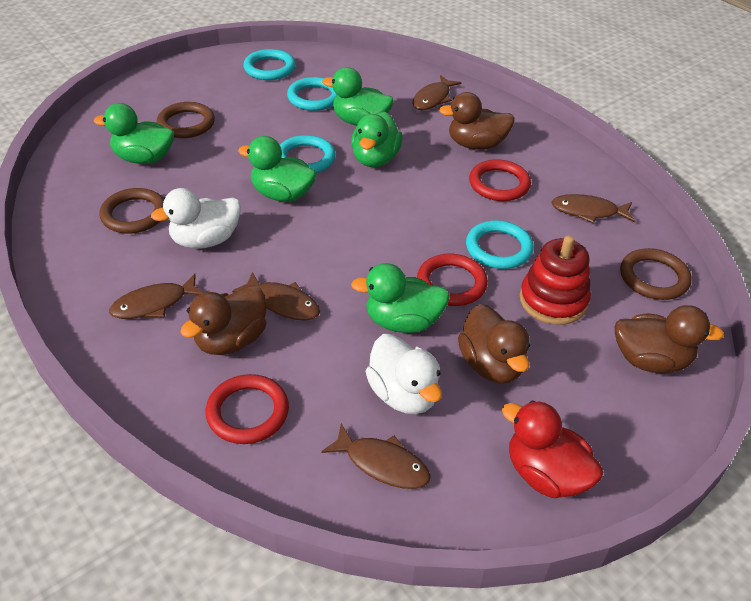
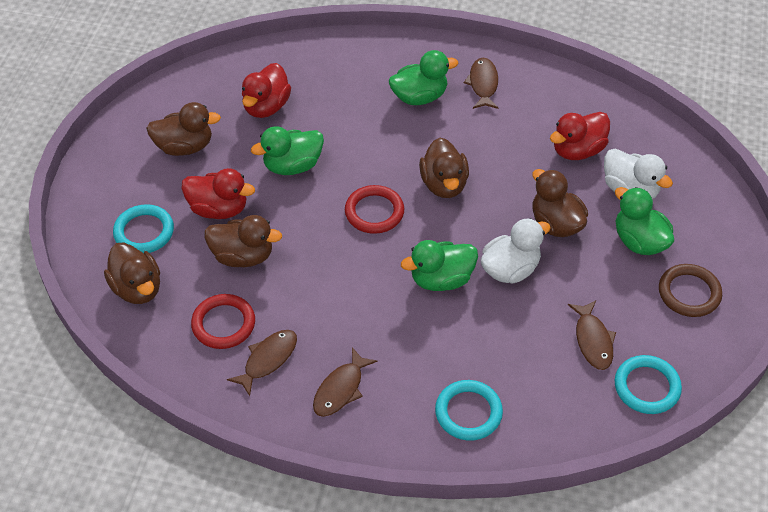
brown duck: 4 -> 5
brown fish: 5 -> 4
brown ring: 3 -> 1
green duck: 5 -> 4
red duck: 1 -> 3
red ring: 3 -> 2
red stacking toy: 1 -> 0
turquoise ring: 4 -> 3

